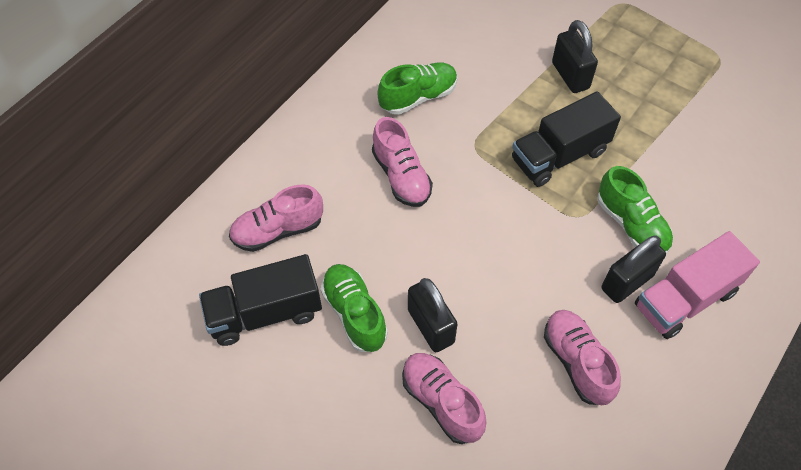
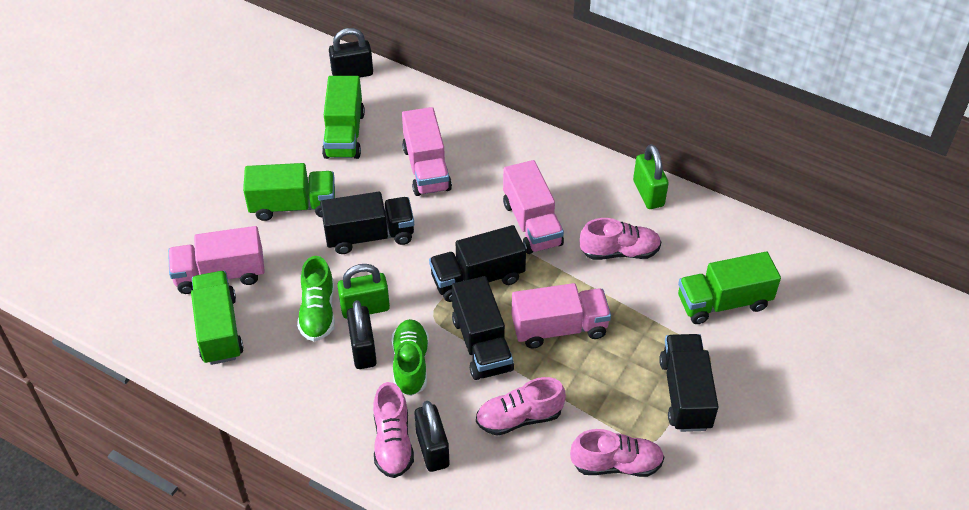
black truck: 2 -> 4
green padlock: 0 -> 2
green shoe: 3 -> 2
green truck: 0 -> 4
pink truck: 1 -> 4

